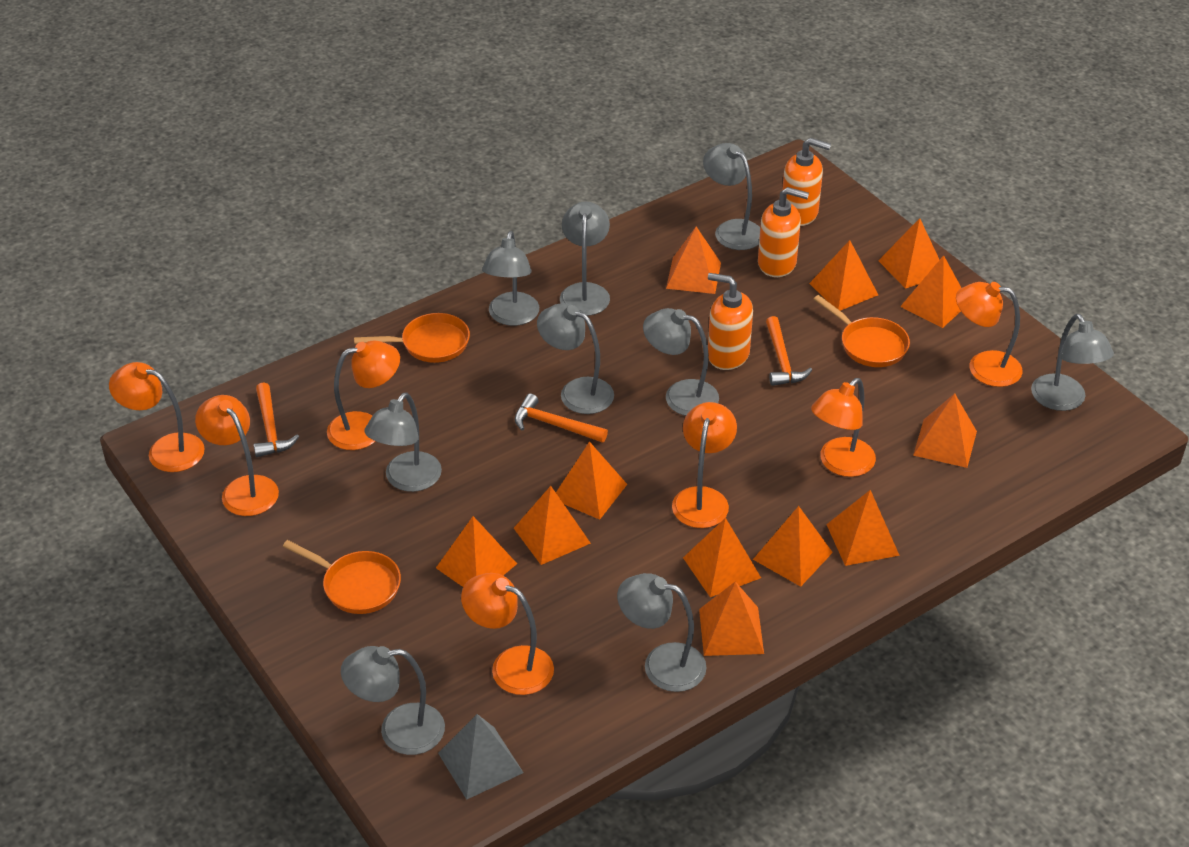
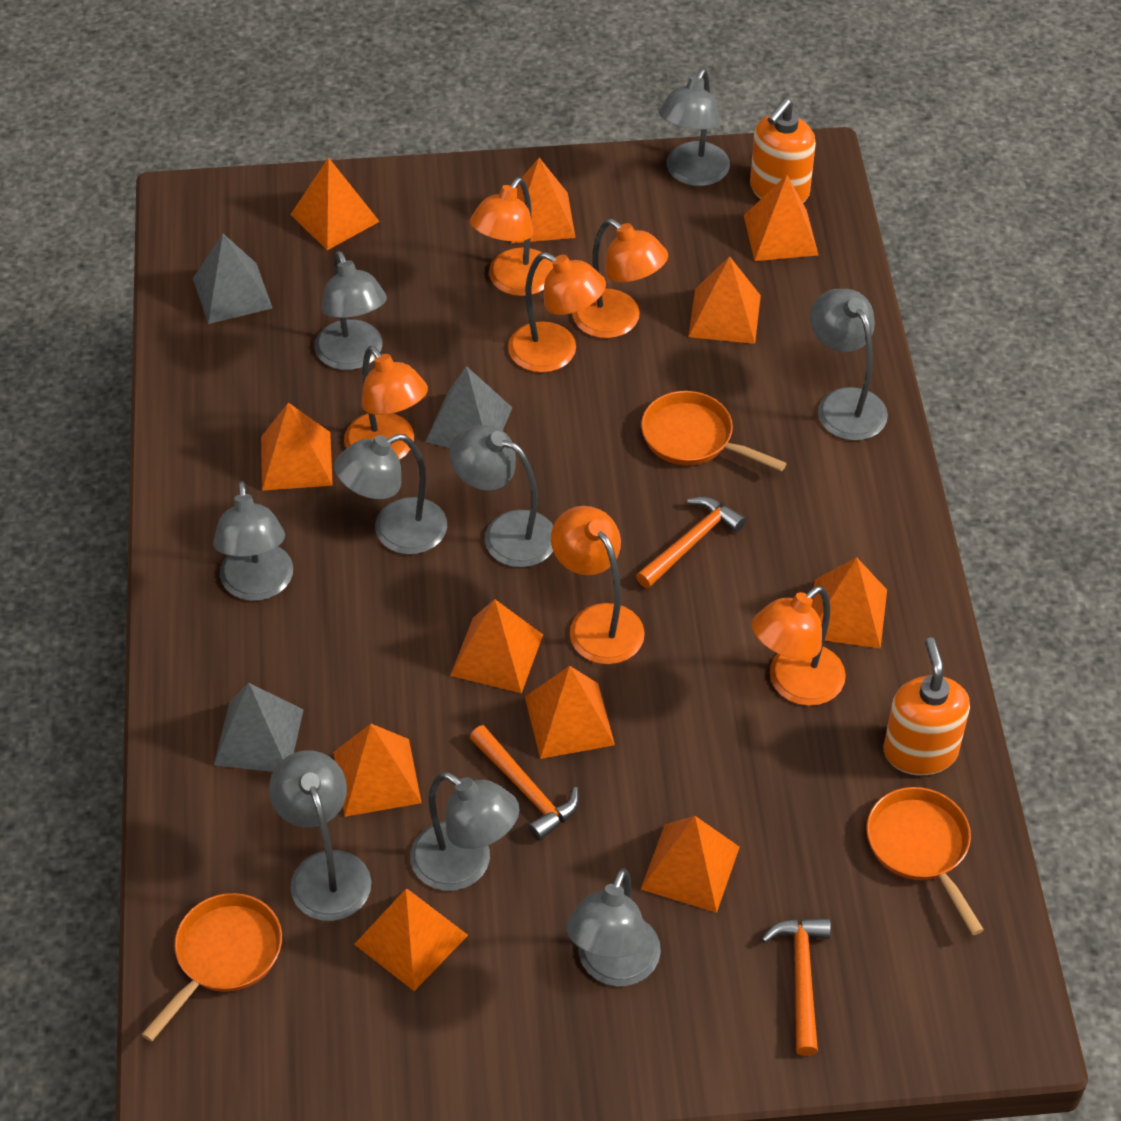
grey pyramid: 1 -> 3
orange lamp: 7 -> 6
orange pyramid: 12 -> 11
orange soap dispenser: 3 -> 2

